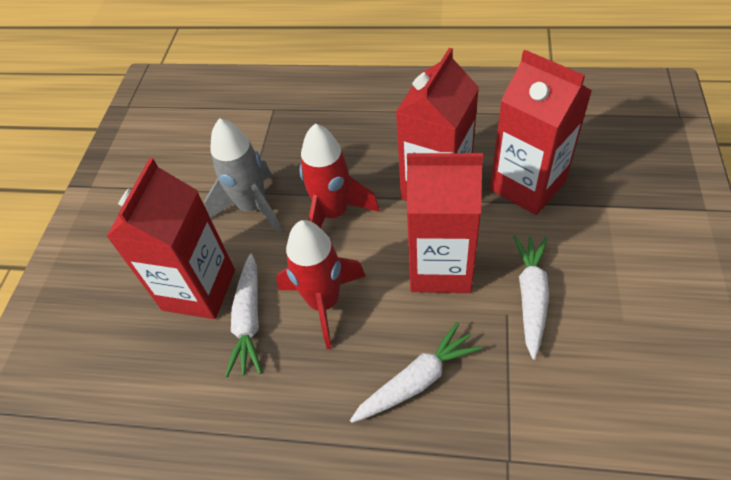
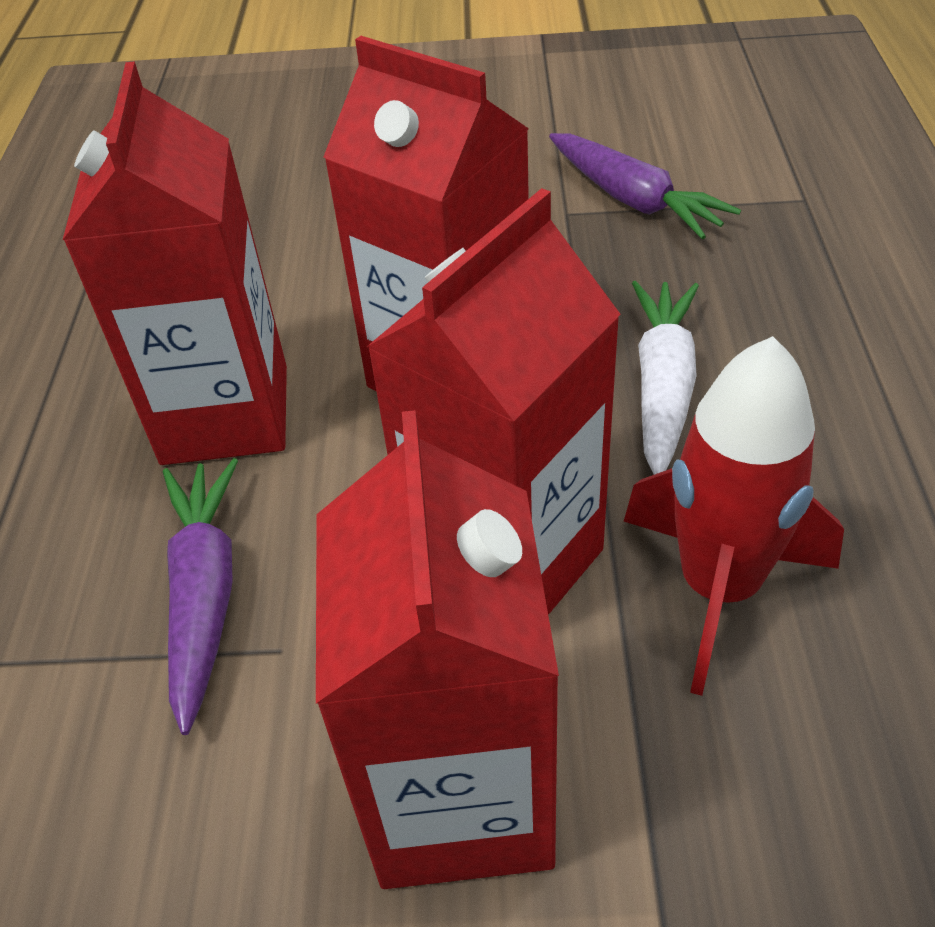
grey rocket: 1 -> 0
purple carrot: 0 -> 2
red rocket: 2 -> 1
white carrot: 3 -> 1

